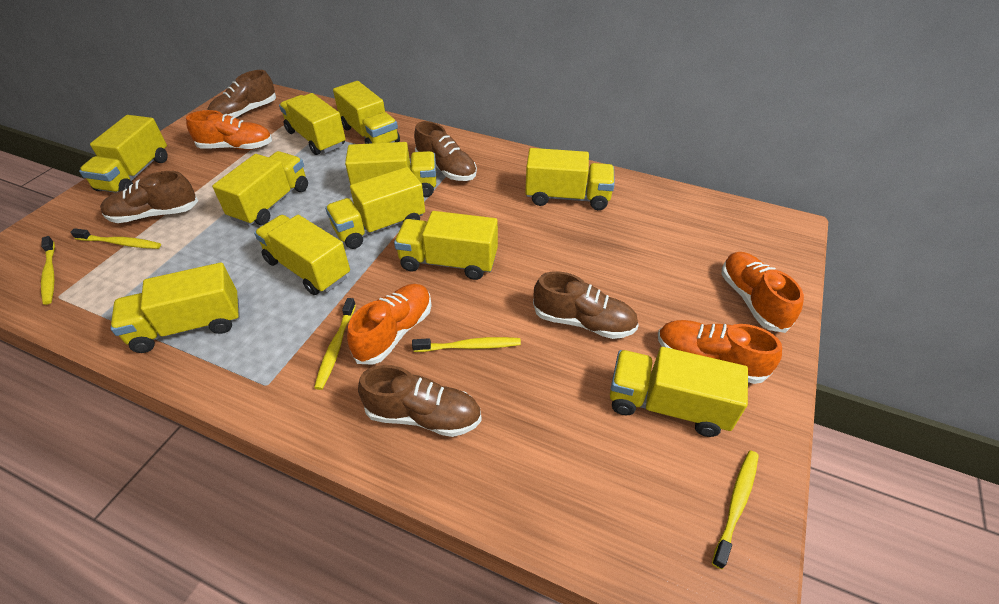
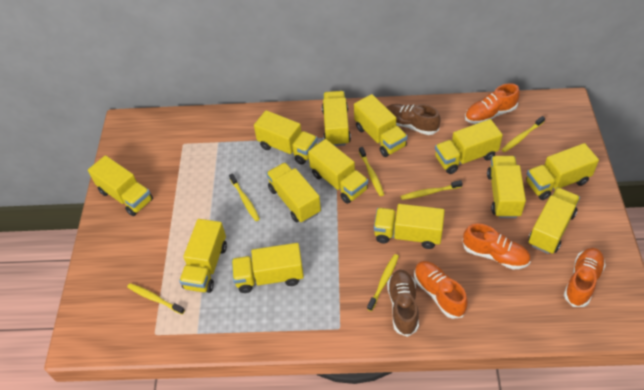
brown shoe: 5 -> 2
yellow toothbrush: 5 -> 6
yellow truck: 11 -> 13

